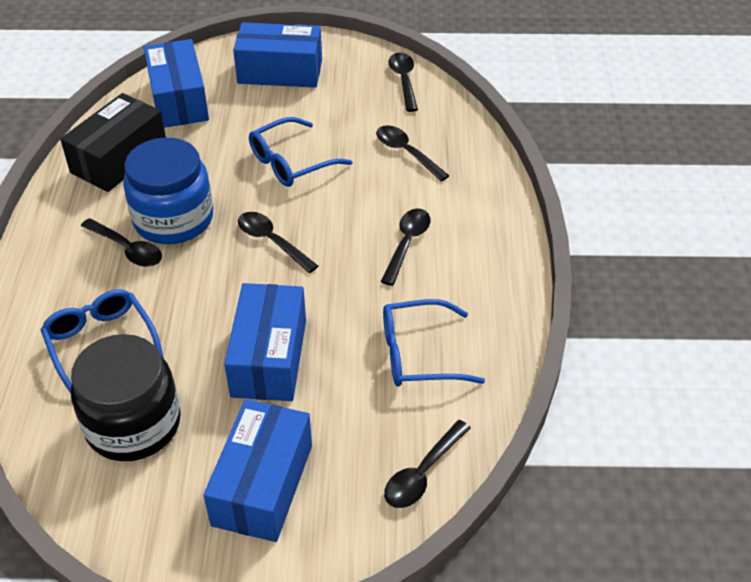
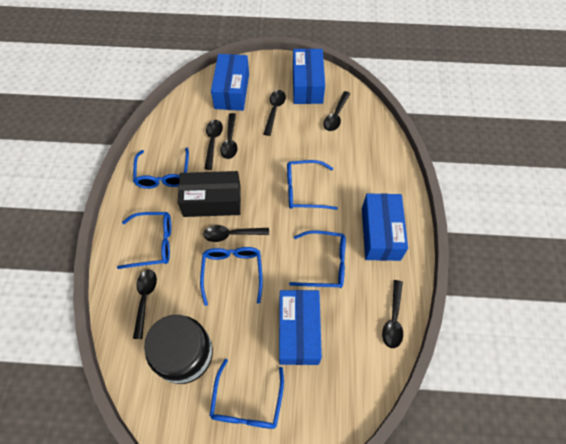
black spoon: 6 -> 7
blue glasses: 3 -> 6
blue jar: 1 -> 0

